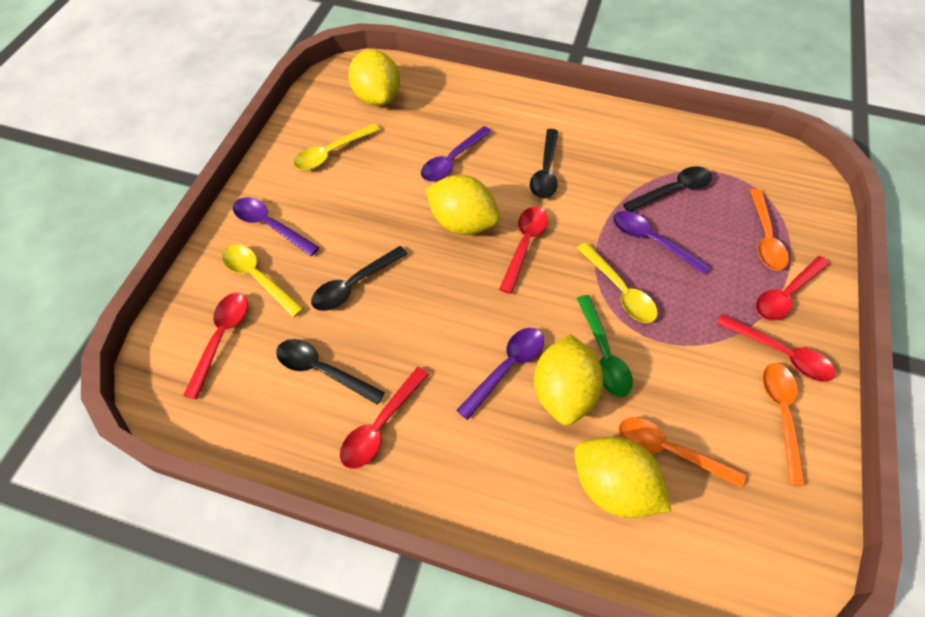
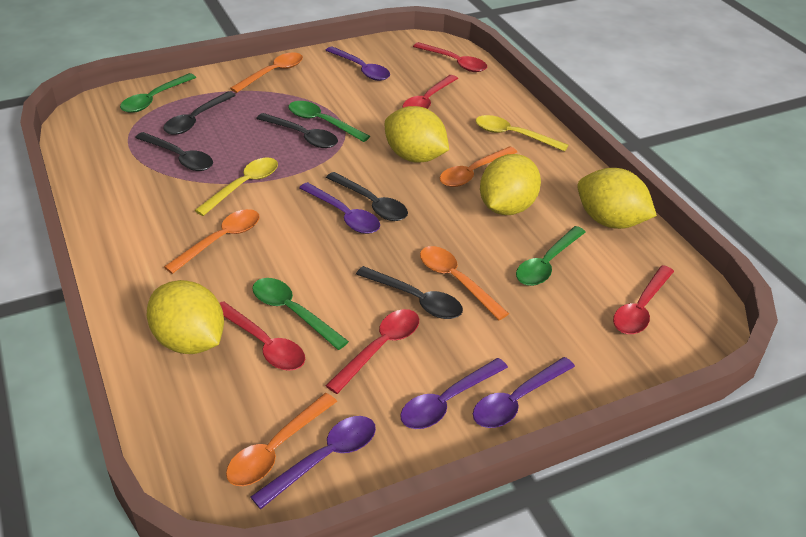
black spoon: 4 -> 5
green spoon: 1 -> 4
orange spoon: 3 -> 5
purple spoon: 4 -> 5
yellow spoon: 3 -> 2

